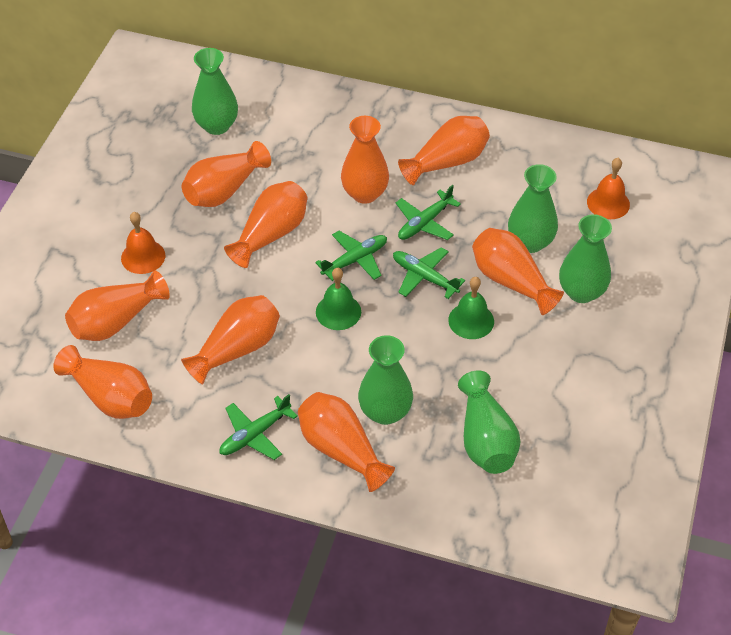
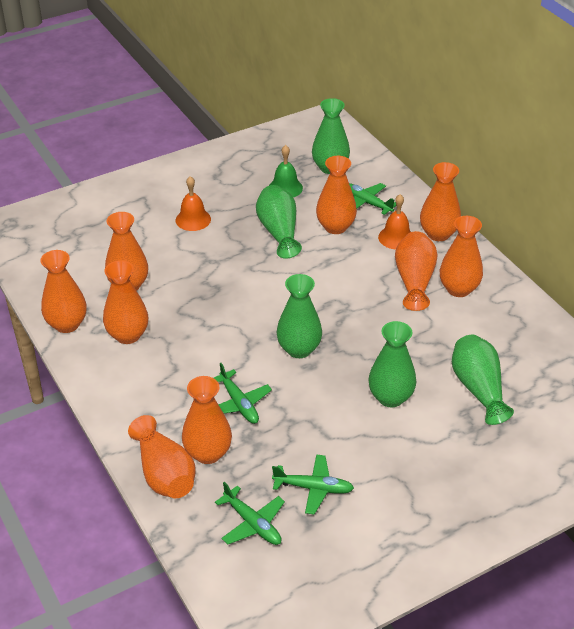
green bell: 2 -> 1

